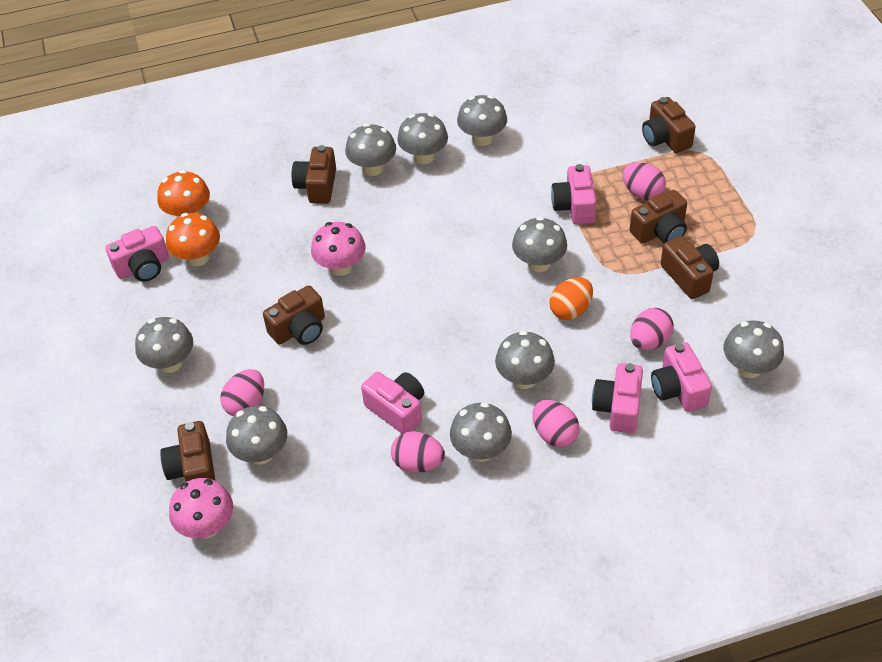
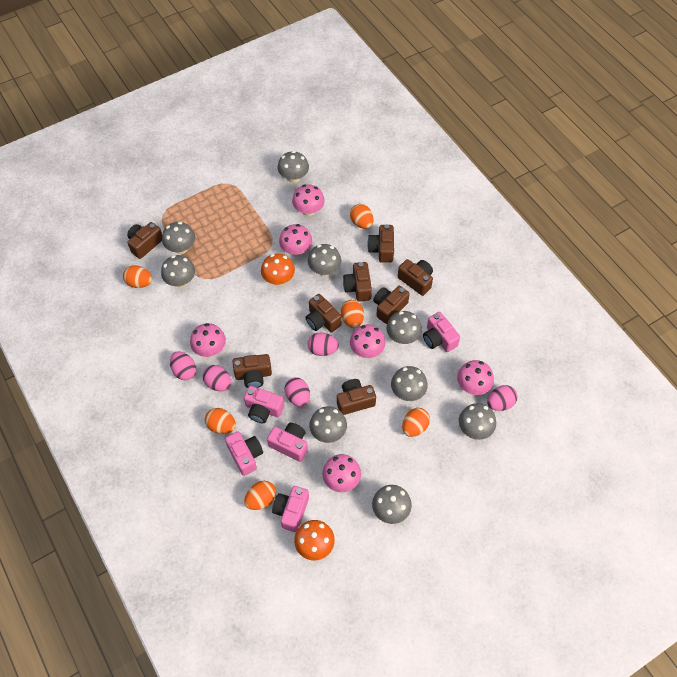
brown camera: 6 -> 8
orange egg: 1 -> 6
pink mushroom: 2 -> 6

